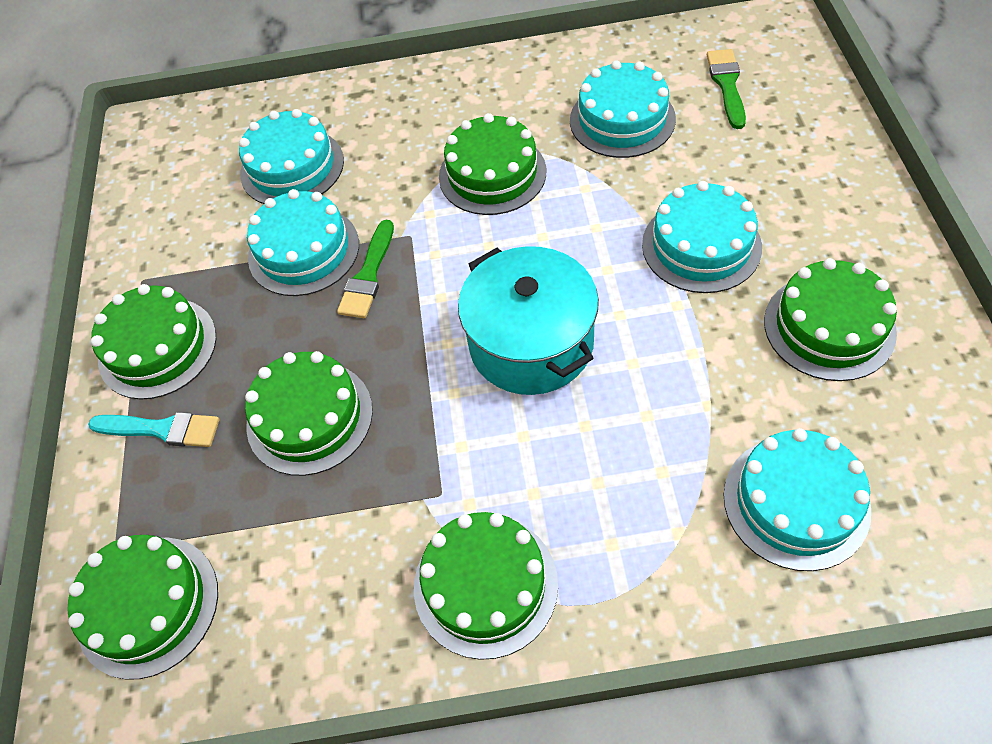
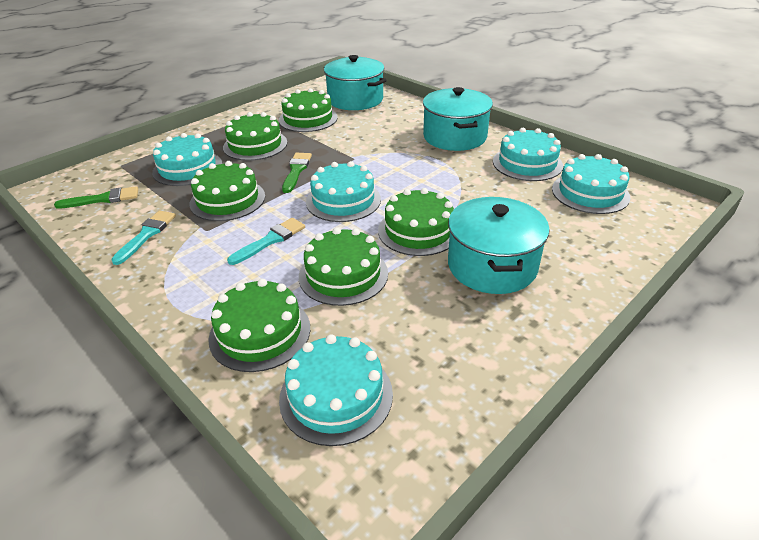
turquoise brush: 1 -> 2
turquoise pot: 1 -> 3

